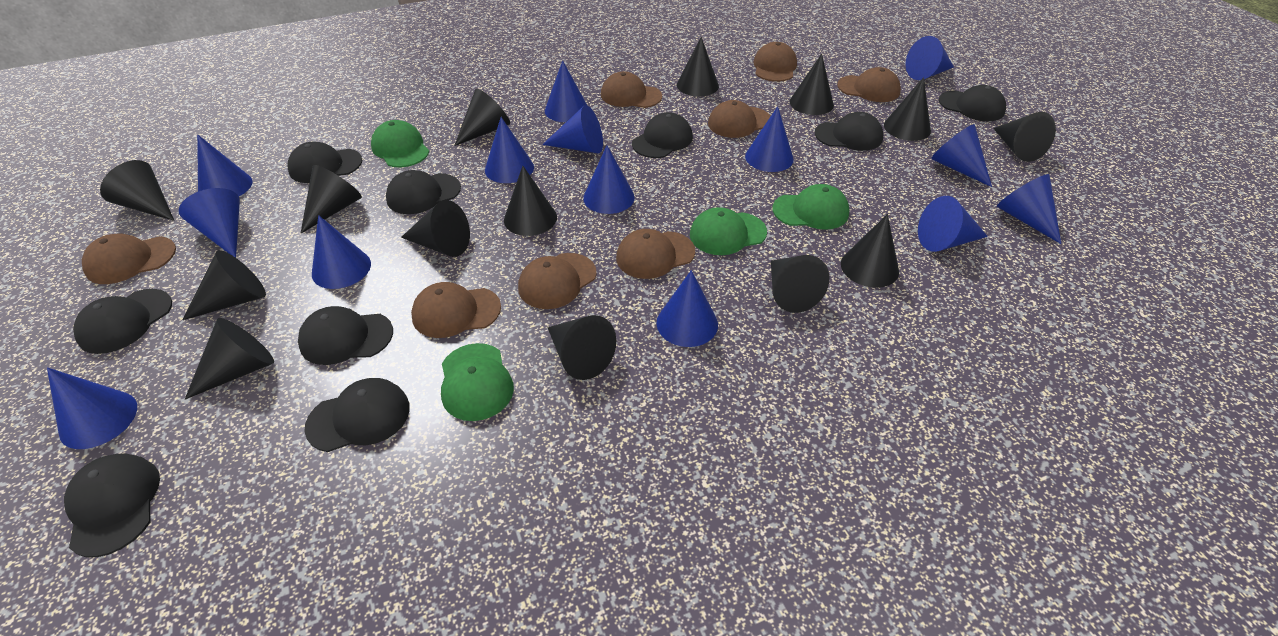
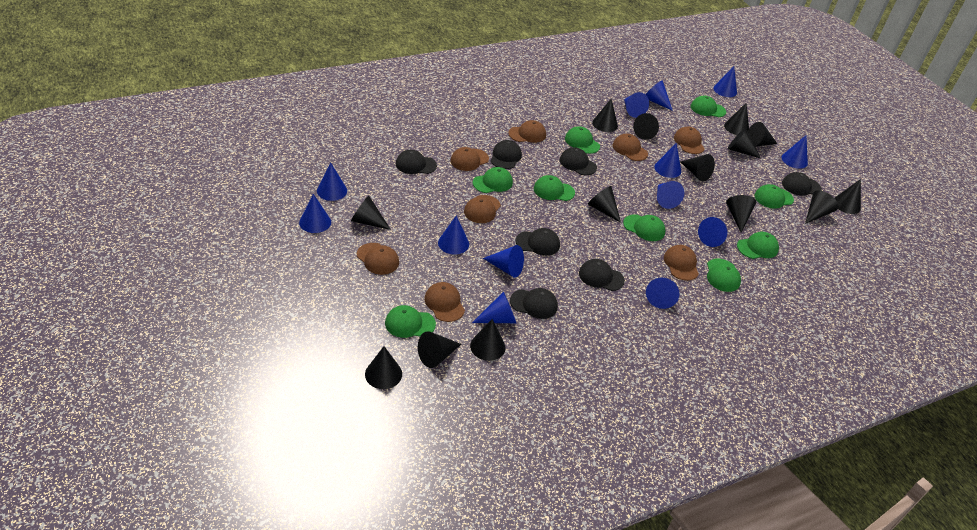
black cap: 9 -> 7
blue cone: 14 -> 13
green cap: 4 -> 9

